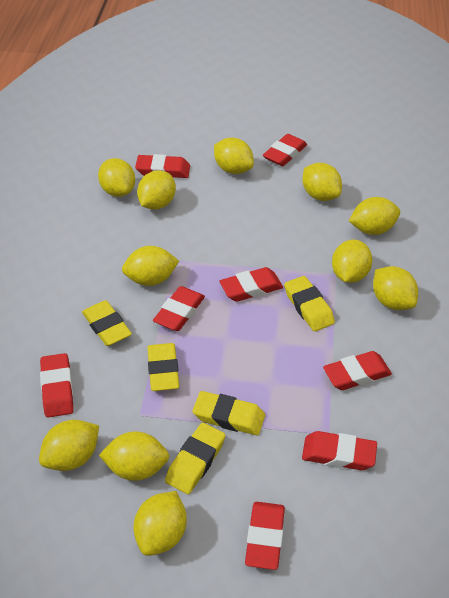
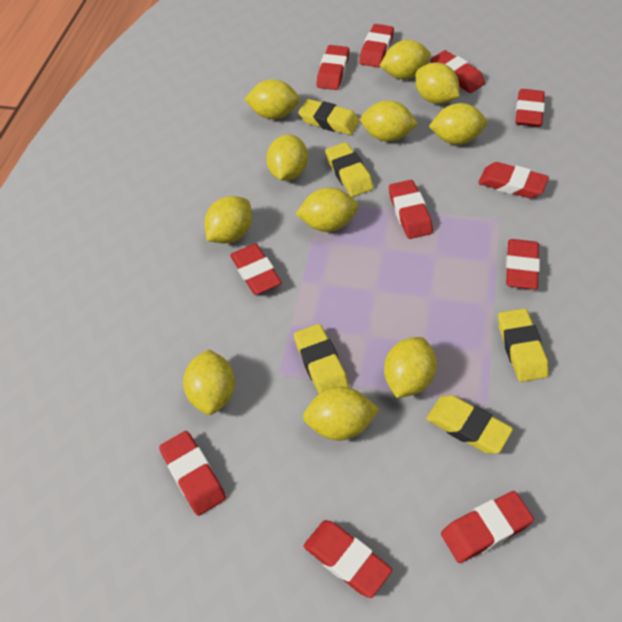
red eraser: 8 -> 11

